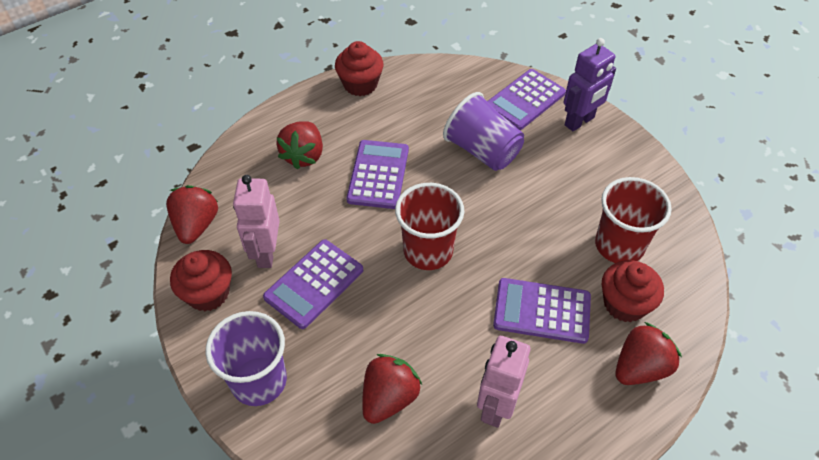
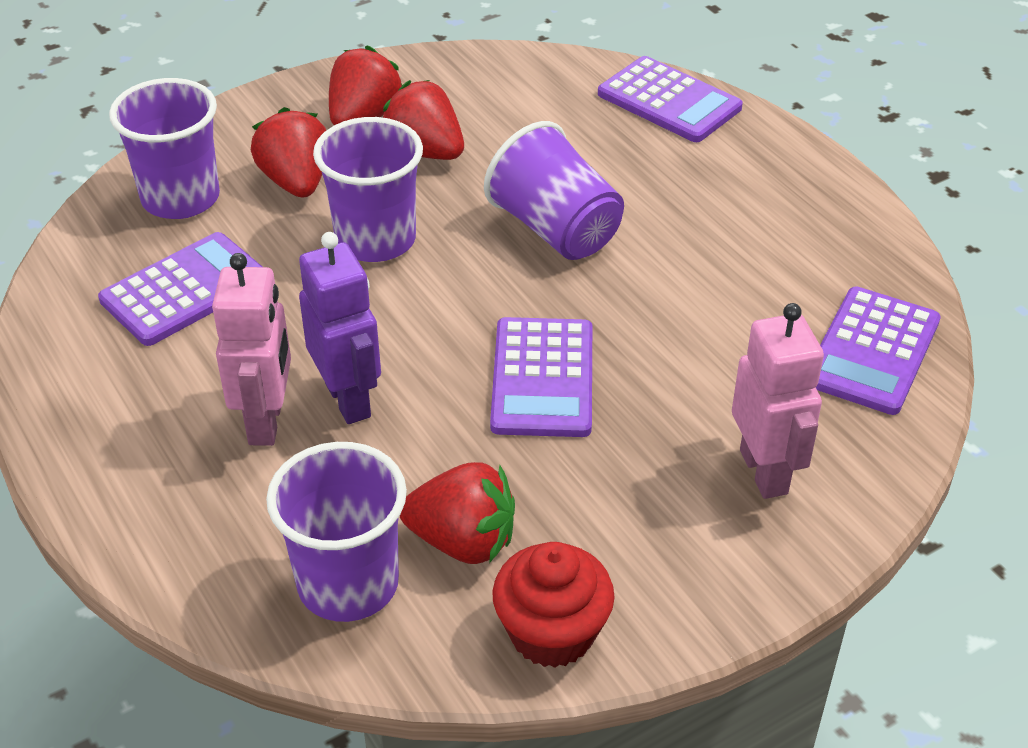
purple cup: 2 -> 4
red cup: 2 -> 0
red cupcake: 3 -> 1

